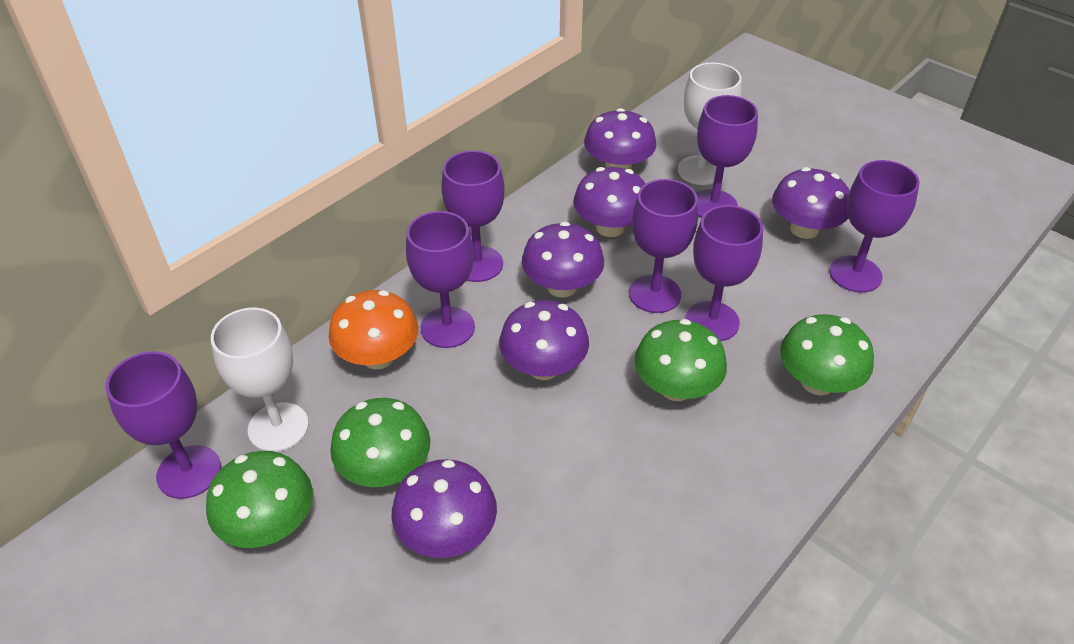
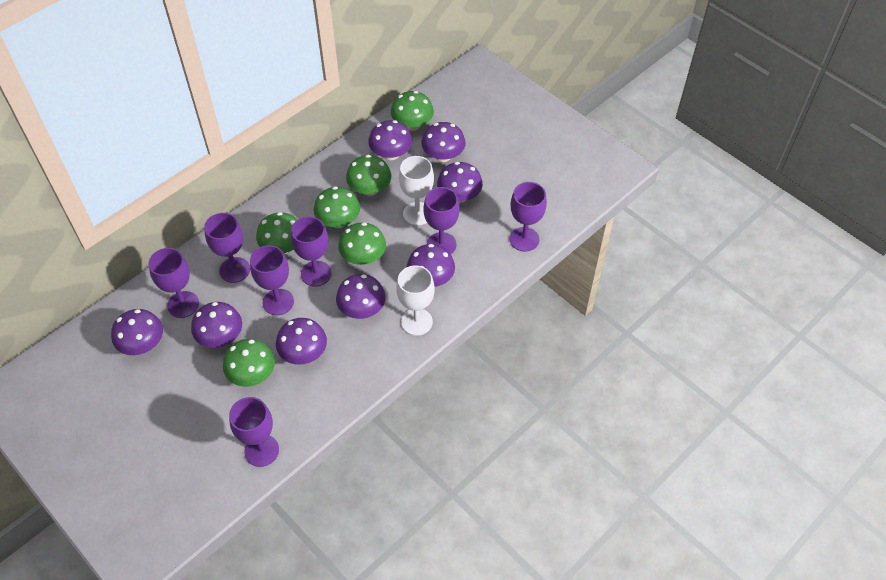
green mushroom: 4 -> 6
orange mushroom: 1 -> 0
purple mushroom: 6 -> 8

